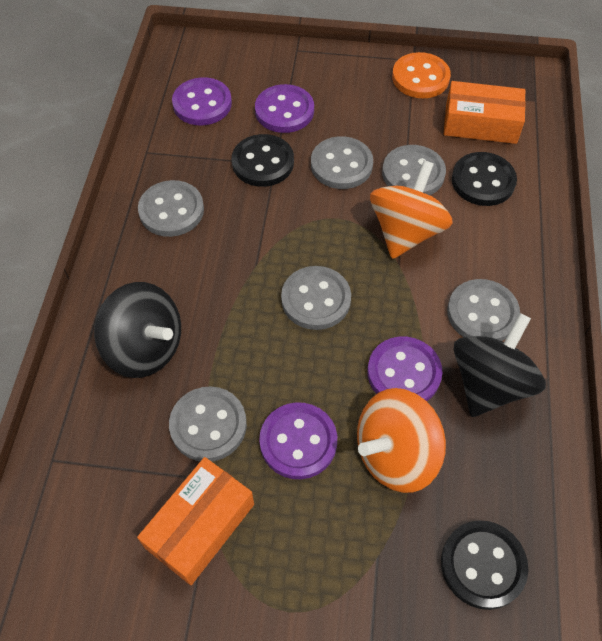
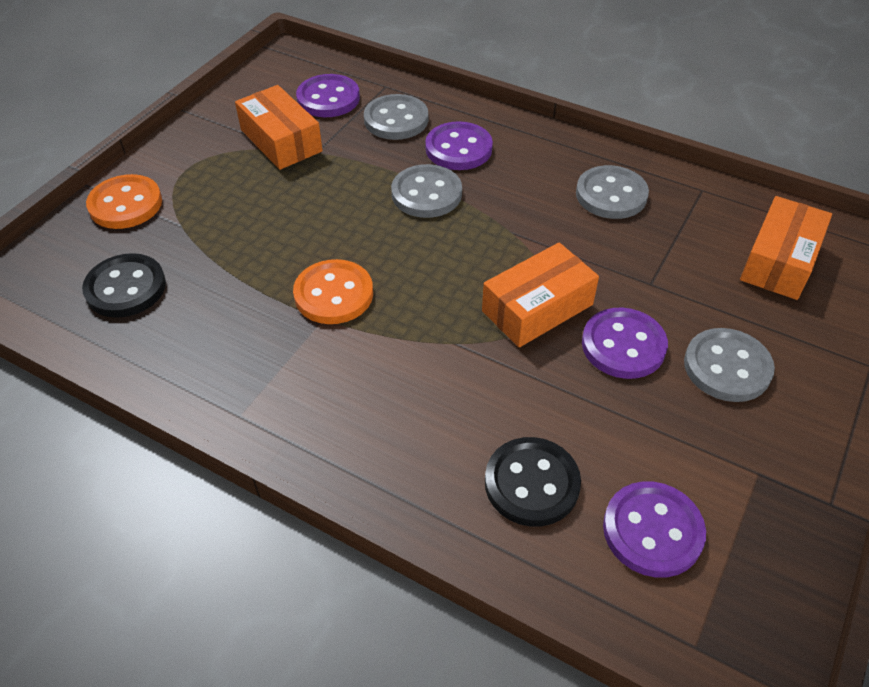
black button: 3 -> 2
black spinning top: 2 -> 0
grey button: 6 -> 4
orange box: 2 -> 3
orange button: 1 -> 2
orange spinning top: 2 -> 0

